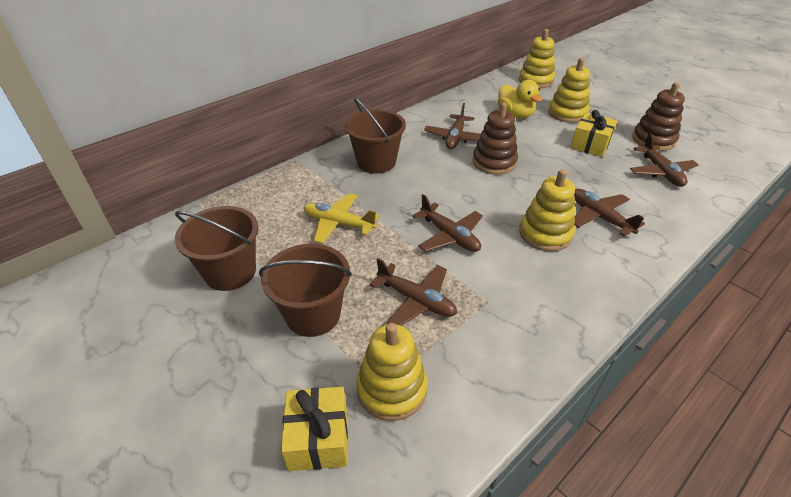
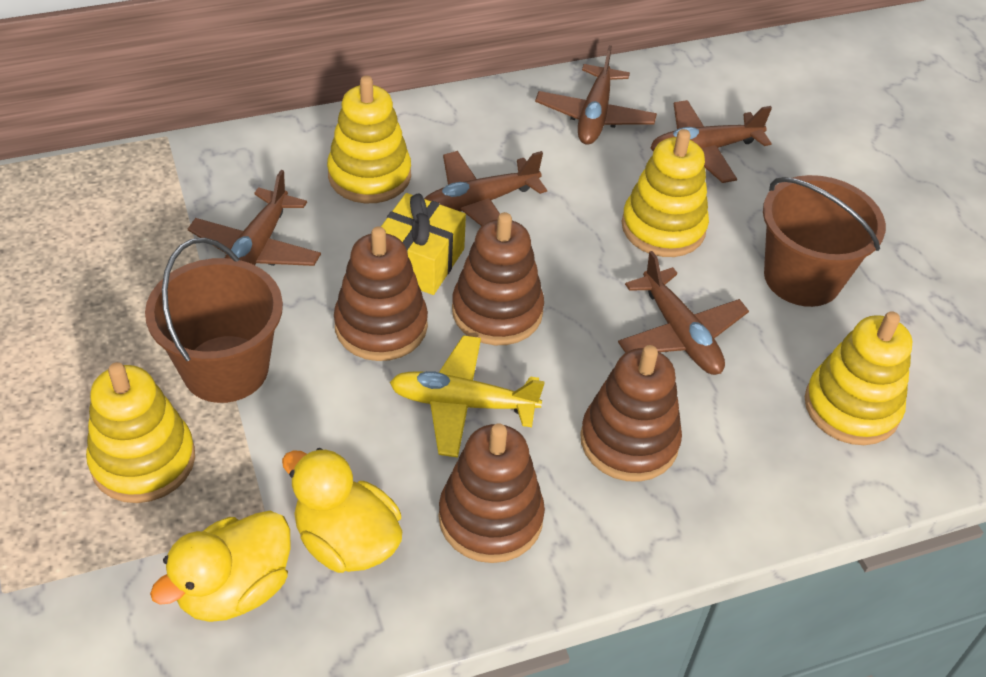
brown bucket: 3 -> 2
brown stacking toy: 2 -> 4
yellow duck: 1 -> 2
yellow gift: 2 -> 1

